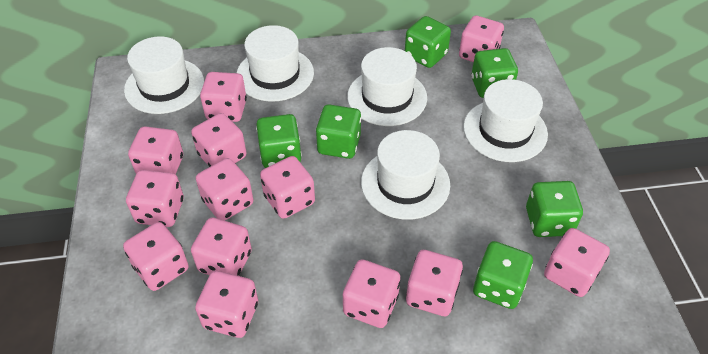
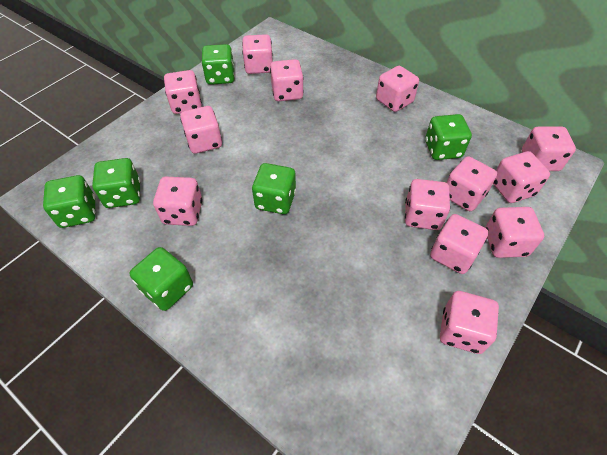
white hat: 5 -> 0

